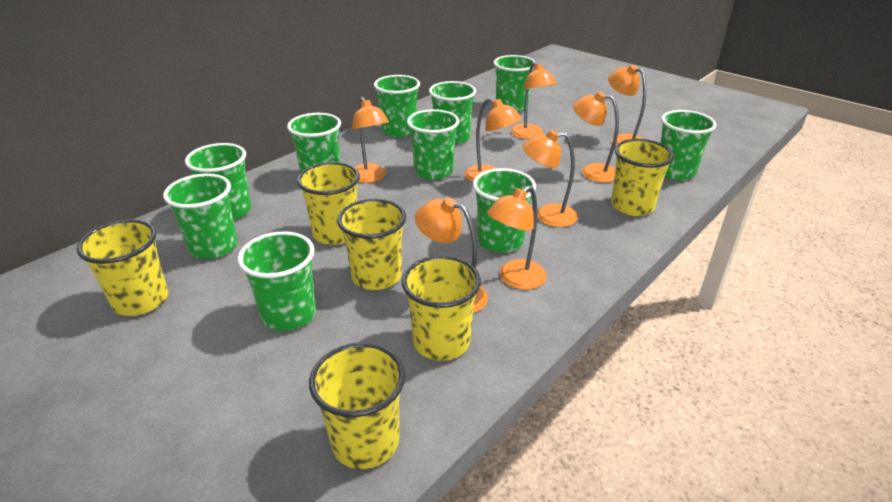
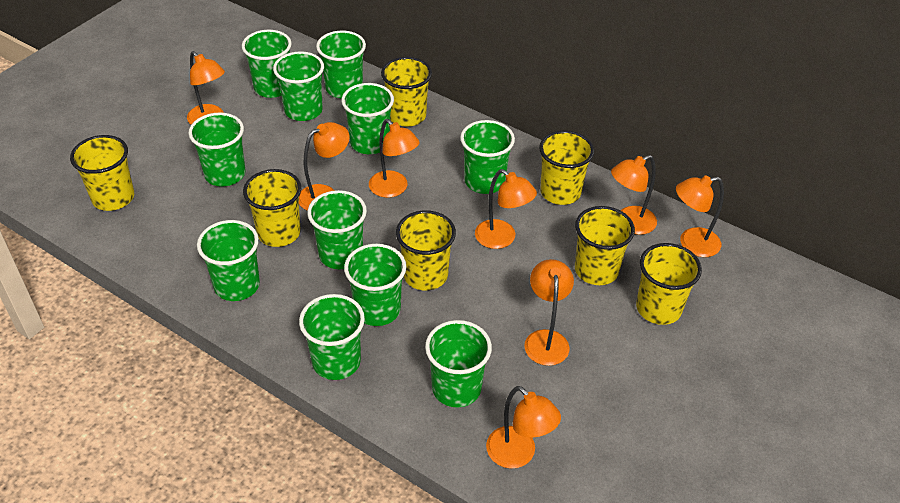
green cup: 10 -> 11
yellow cup: 6 -> 7

